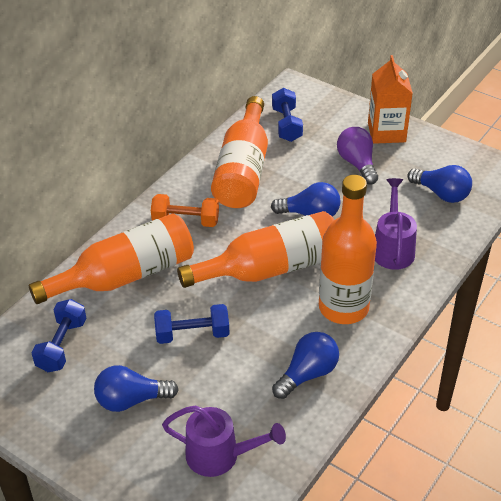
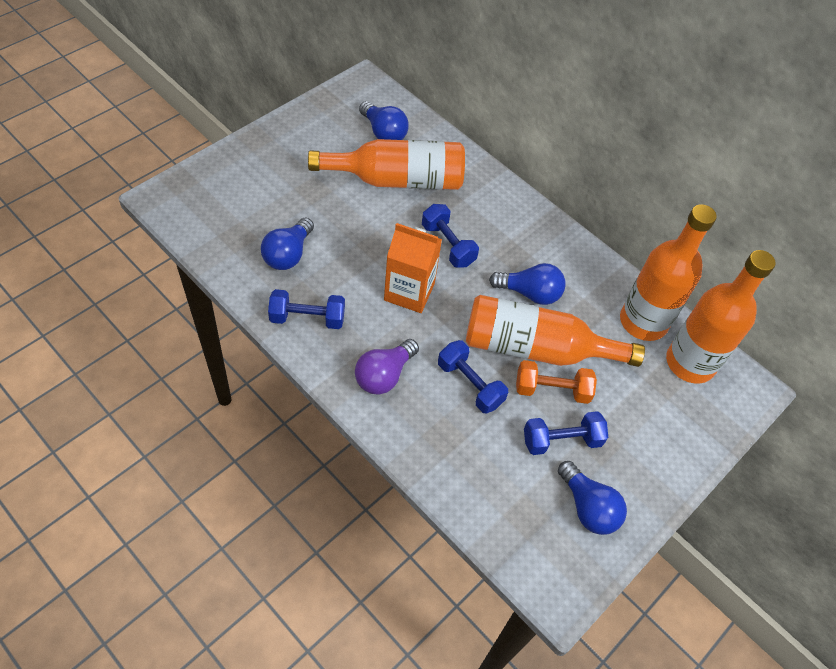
blue dumbbell: 3 -> 4
purple watering can: 2 -> 0

